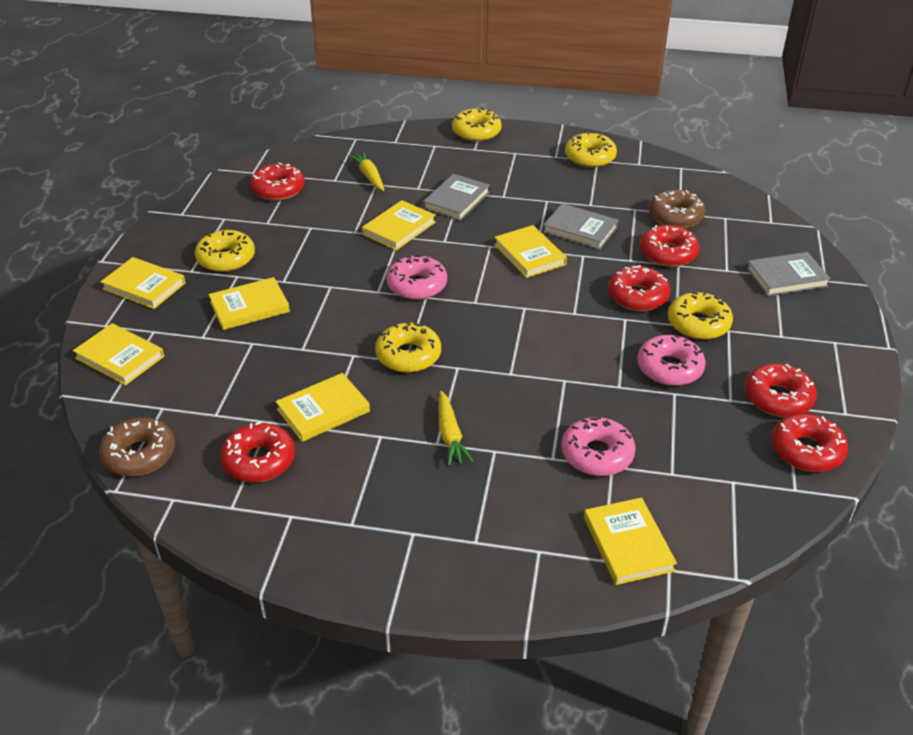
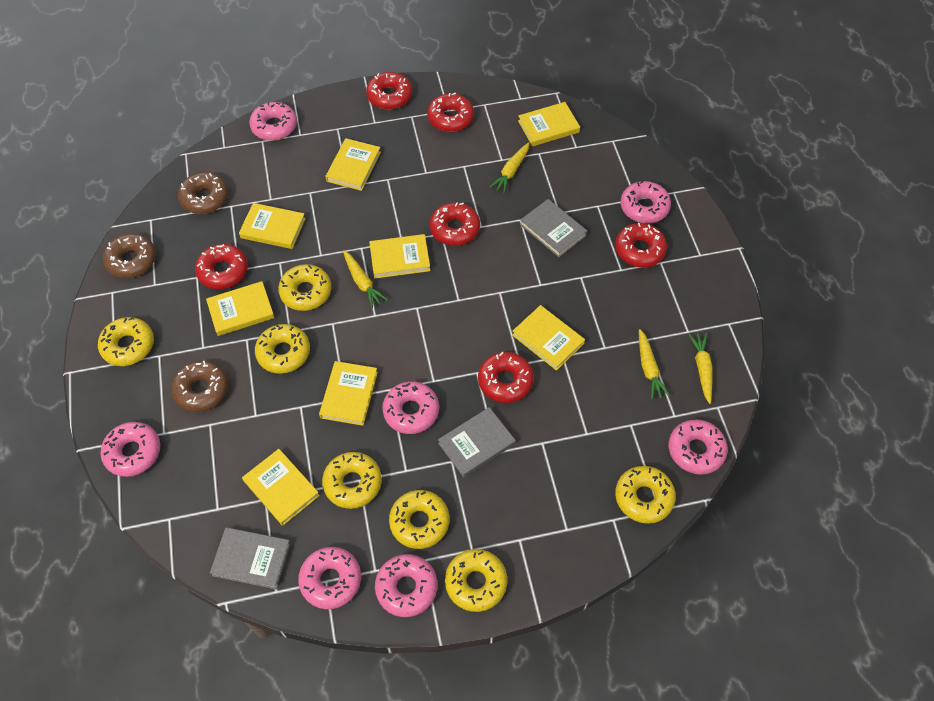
brown donut: 2 -> 3
pink donut: 3 -> 7
yellow book: 7 -> 8
yellow carrot: 2 -> 4
yellow donut: 5 -> 7

